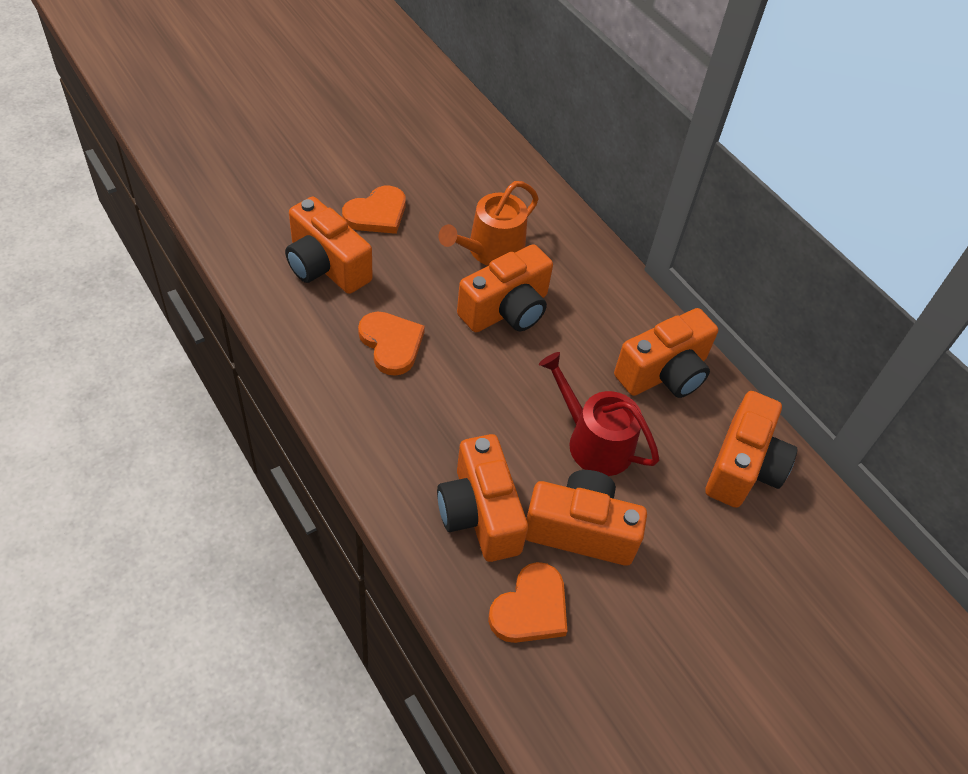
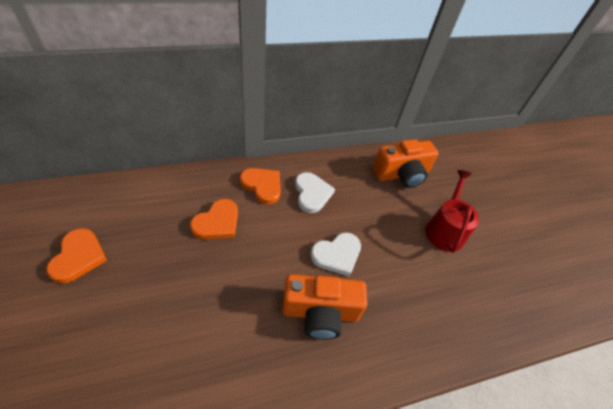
orange camera: 6 -> 2
orange watering can: 1 -> 0
white heart: 0 -> 2

